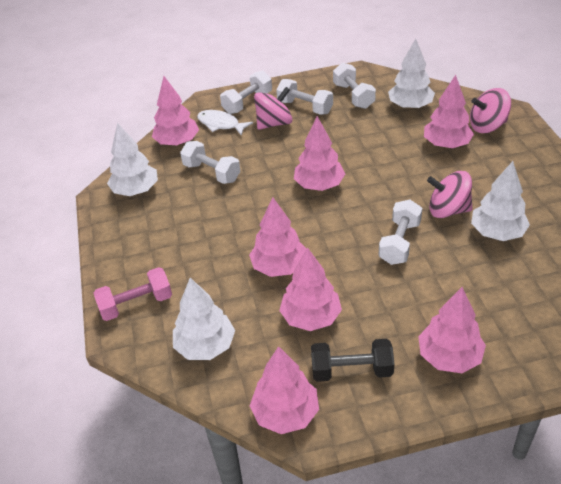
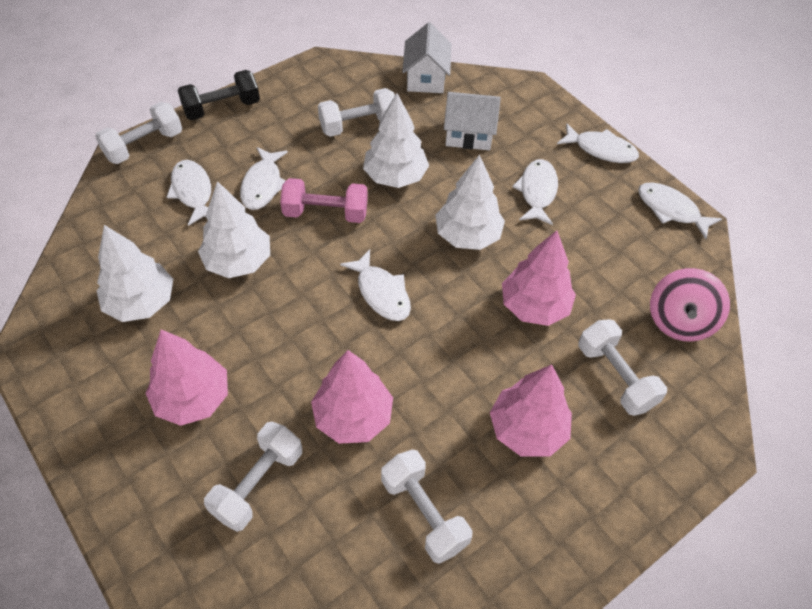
pink spinning top: 3 -> 1
pink tree: 7 -> 4
white fish: 1 -> 6
white house: 0 -> 2

